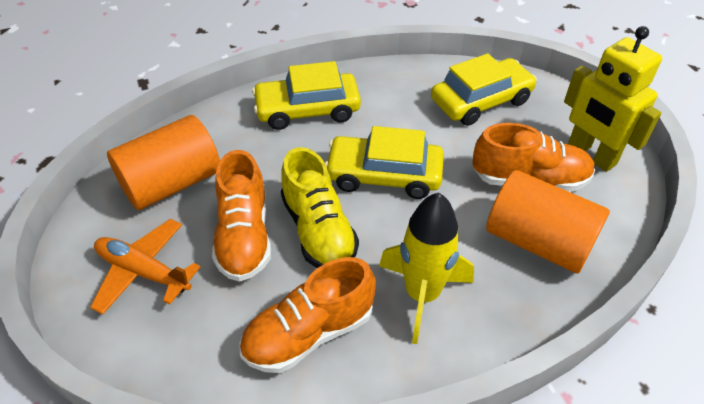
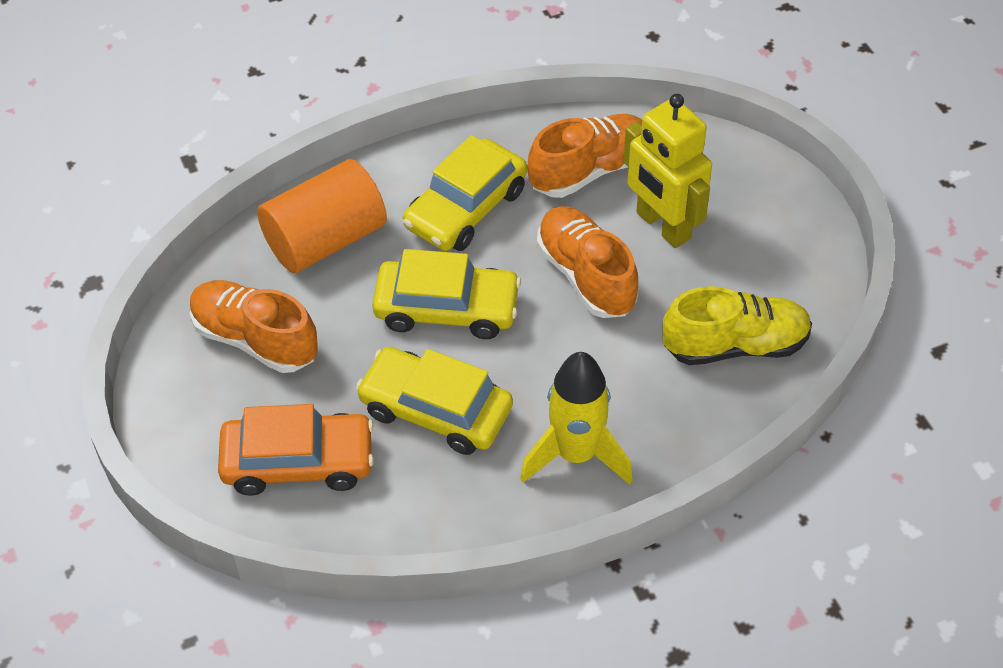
orange car: 0 -> 1
orange cylinder: 2 -> 1
orange plane: 1 -> 0

